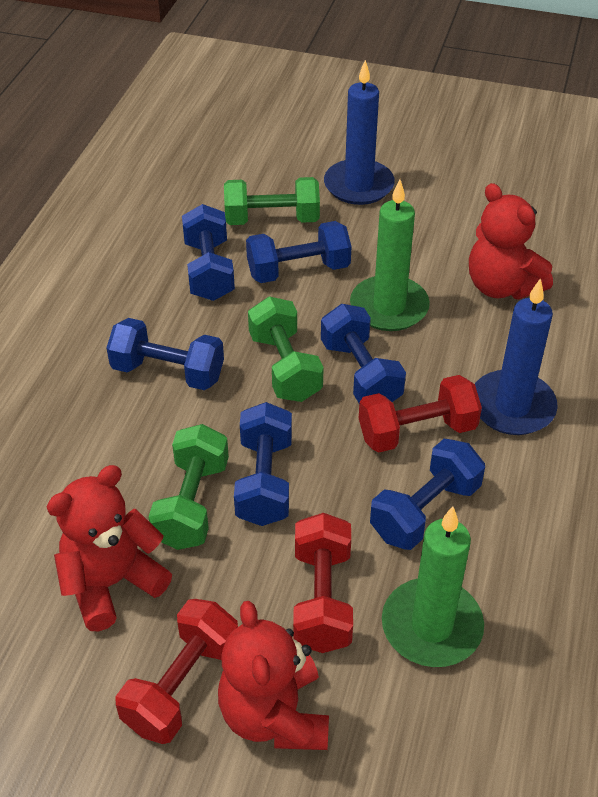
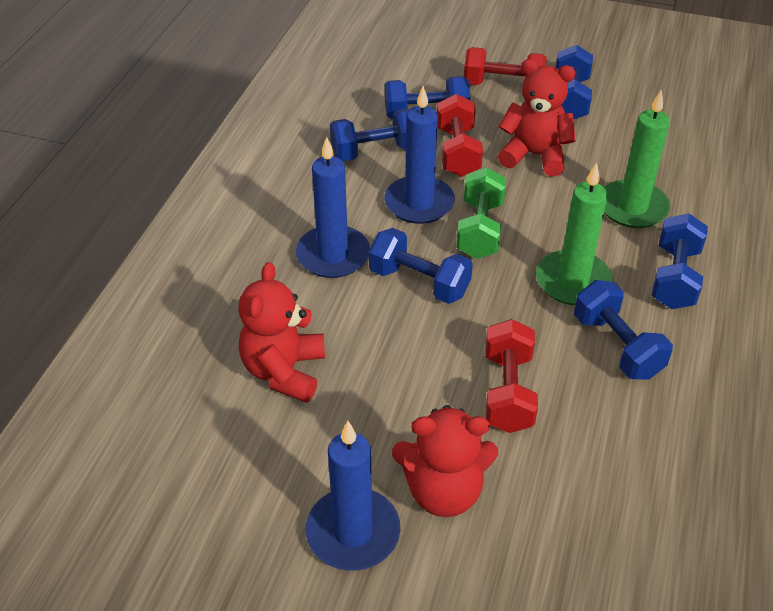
blue candle: 2 -> 3
green dumbbell: 3 -> 1

